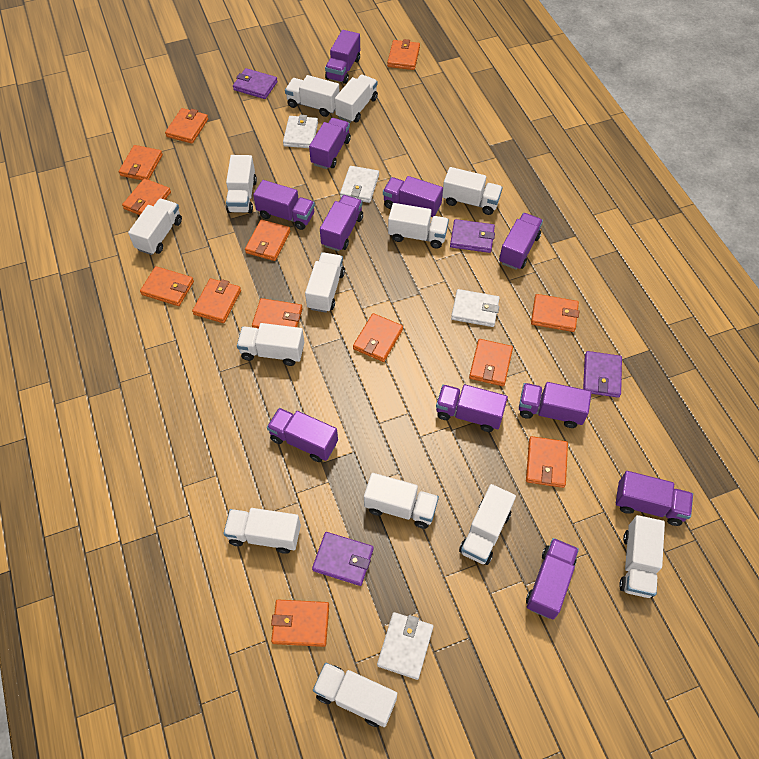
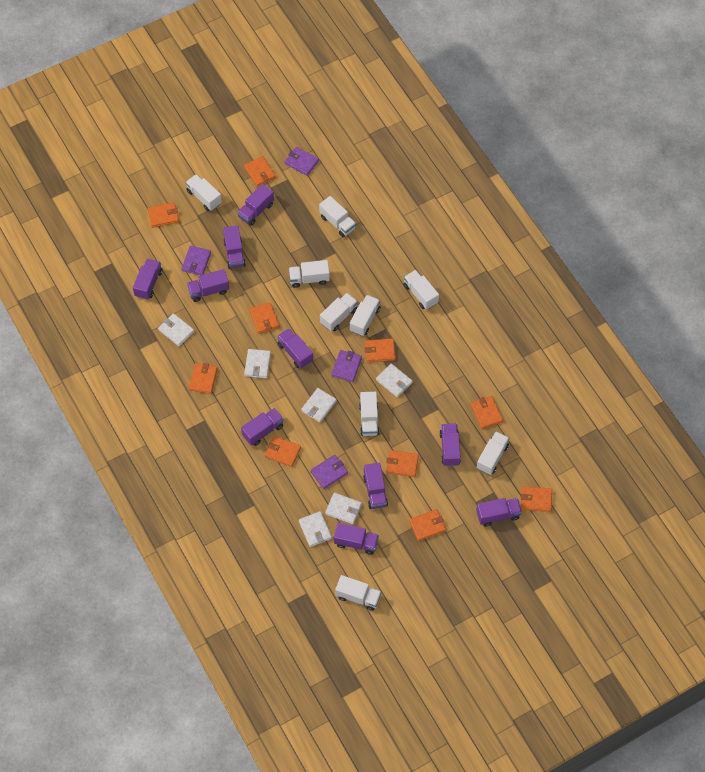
orange wallet: 13 -> 10
purple truck: 11 -> 10
white truck: 13 -> 9
white wallet: 4 -> 6

